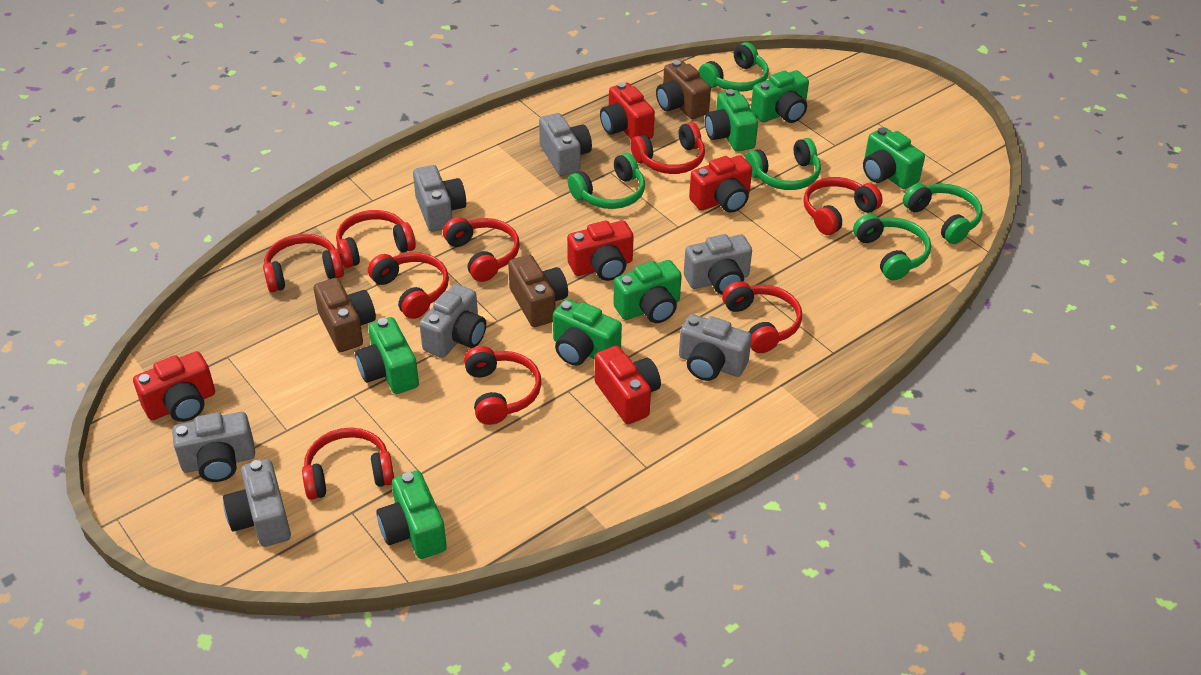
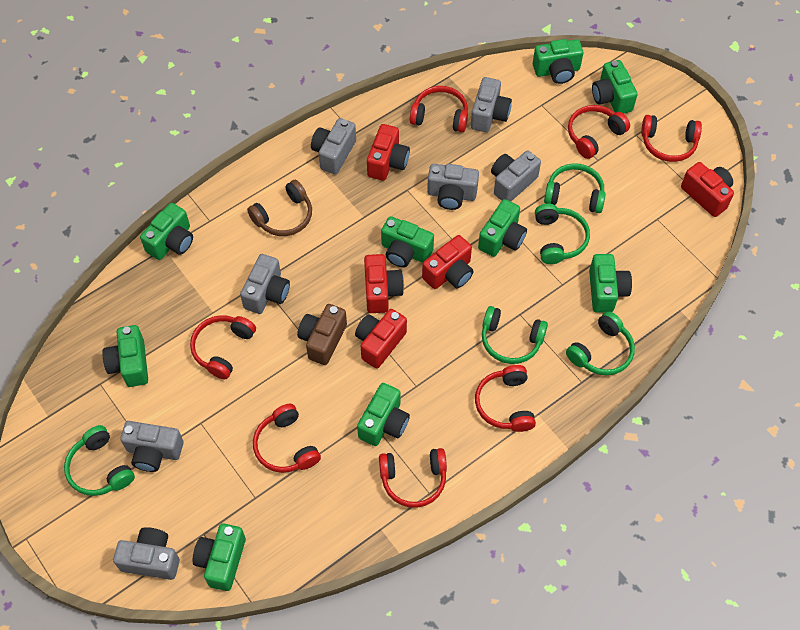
brown camera: 3 -> 1
brown headphones: 0 -> 1
green camera: 7 -> 9
red headphones: 9 -> 7

